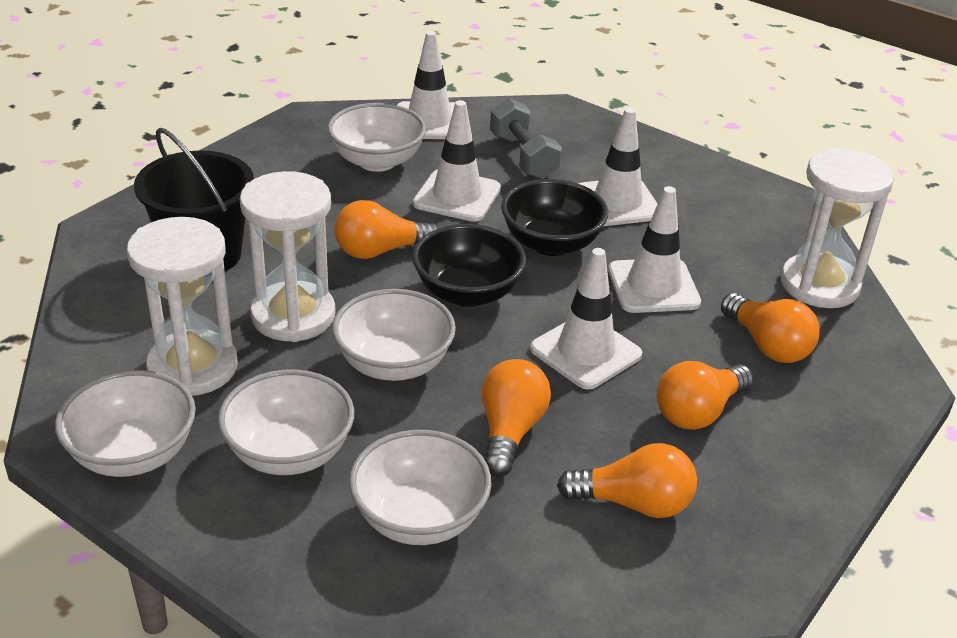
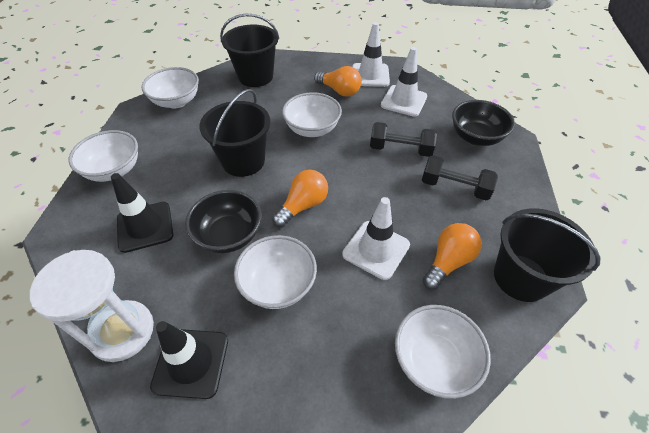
black bucket: 1 -> 3
black dumbbell: 0 -> 2
black traffic cone: 0 -> 2
grey dumbbell: 1 -> 0
orange light bulb: 5 -> 3
white hourglass: 3 -> 1
white traffic cone: 5 -> 3

